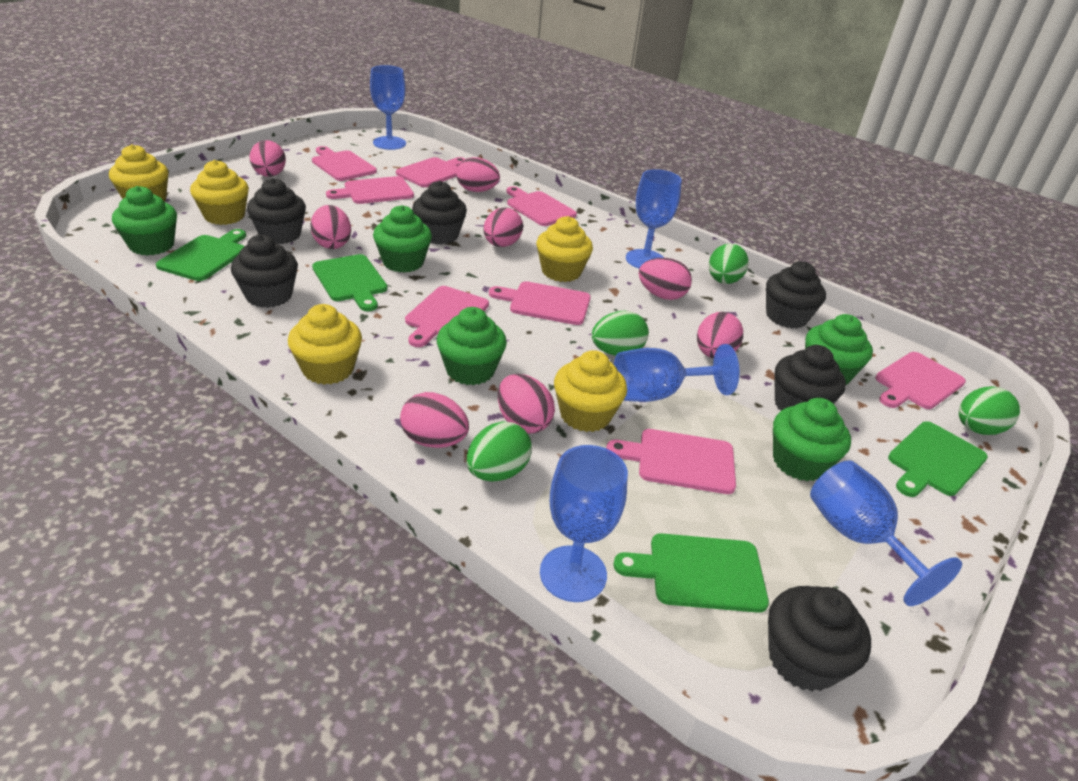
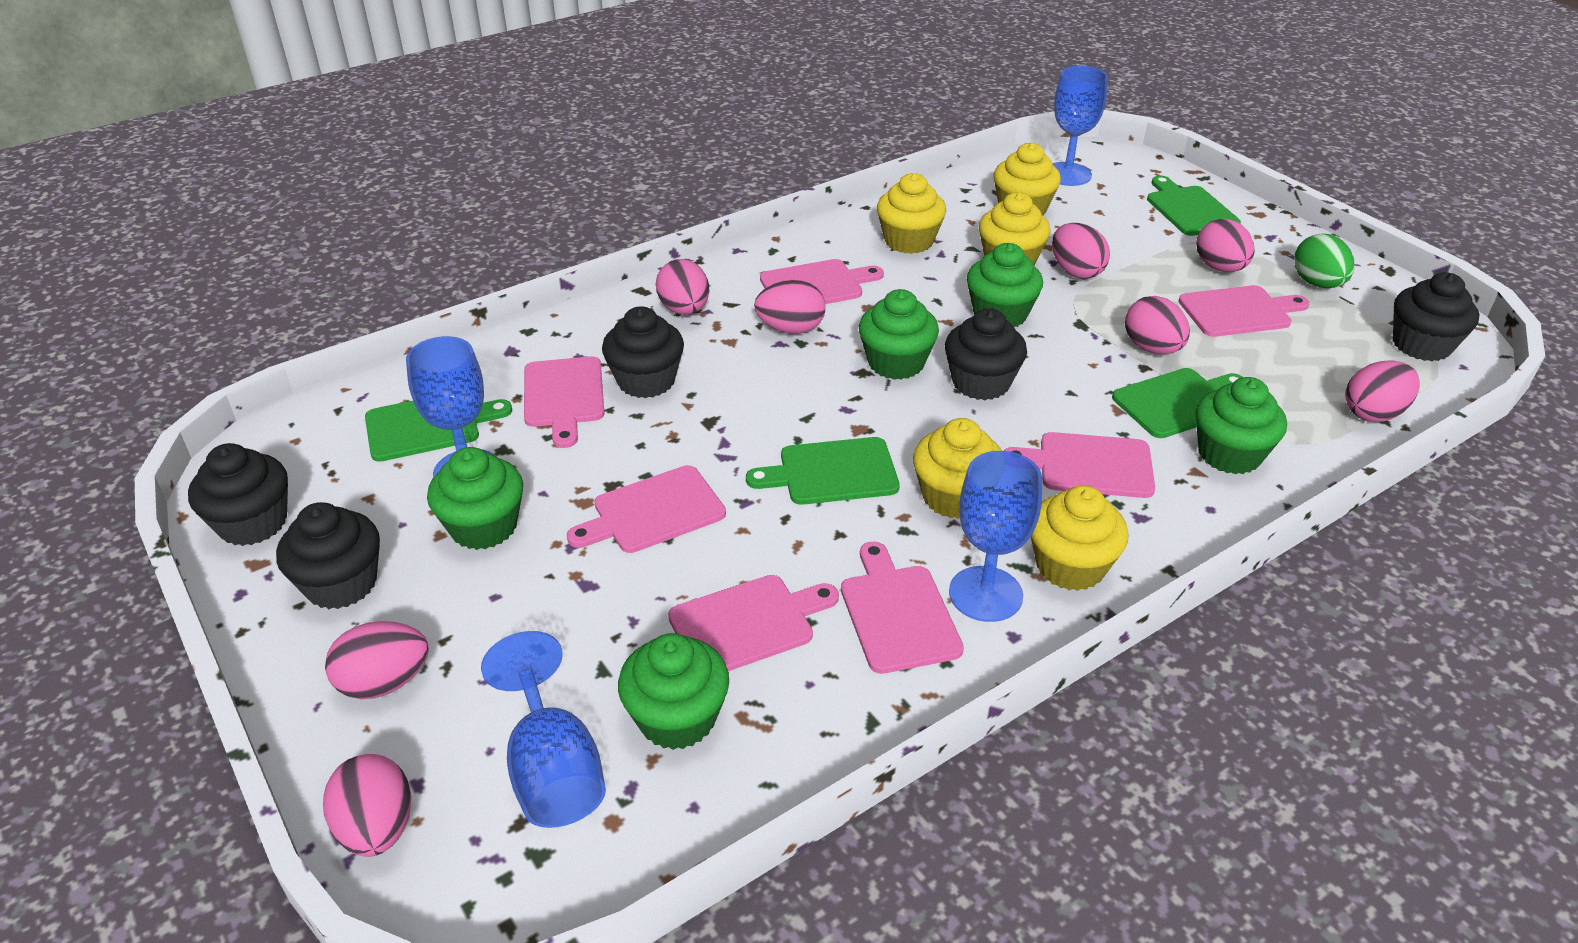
black cupcake: 6 -> 5
blue goblet: 5 -> 4
green egg: 4 -> 1
pink cutting board: 8 -> 7

